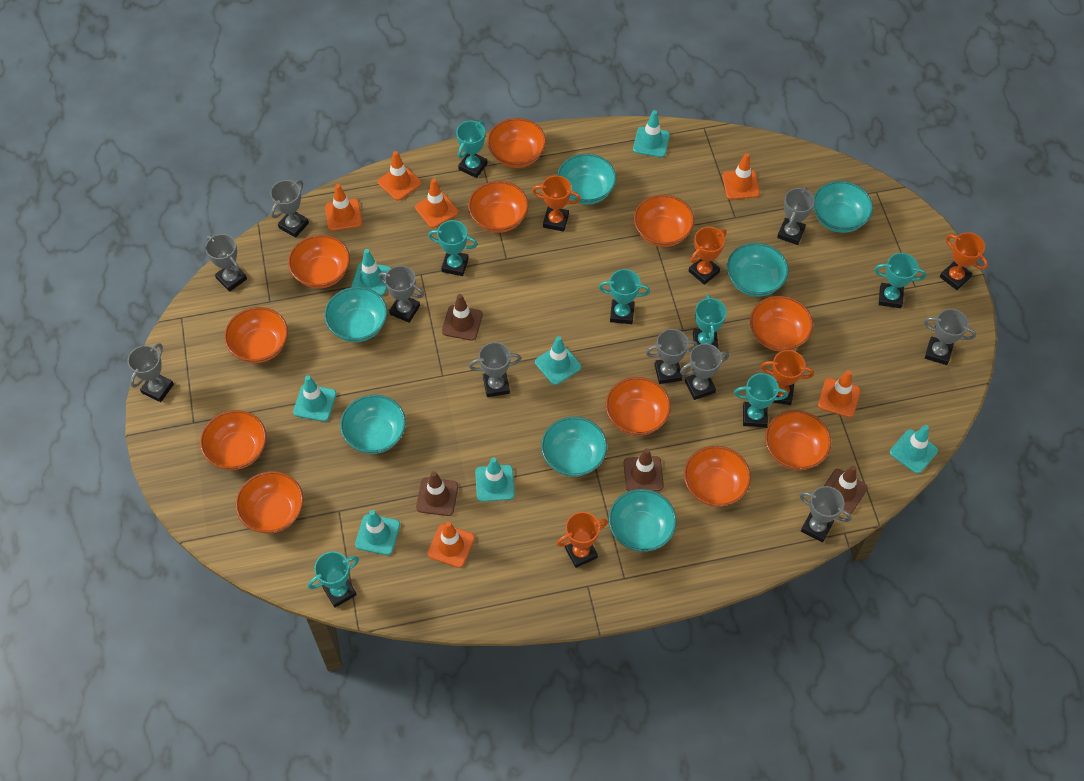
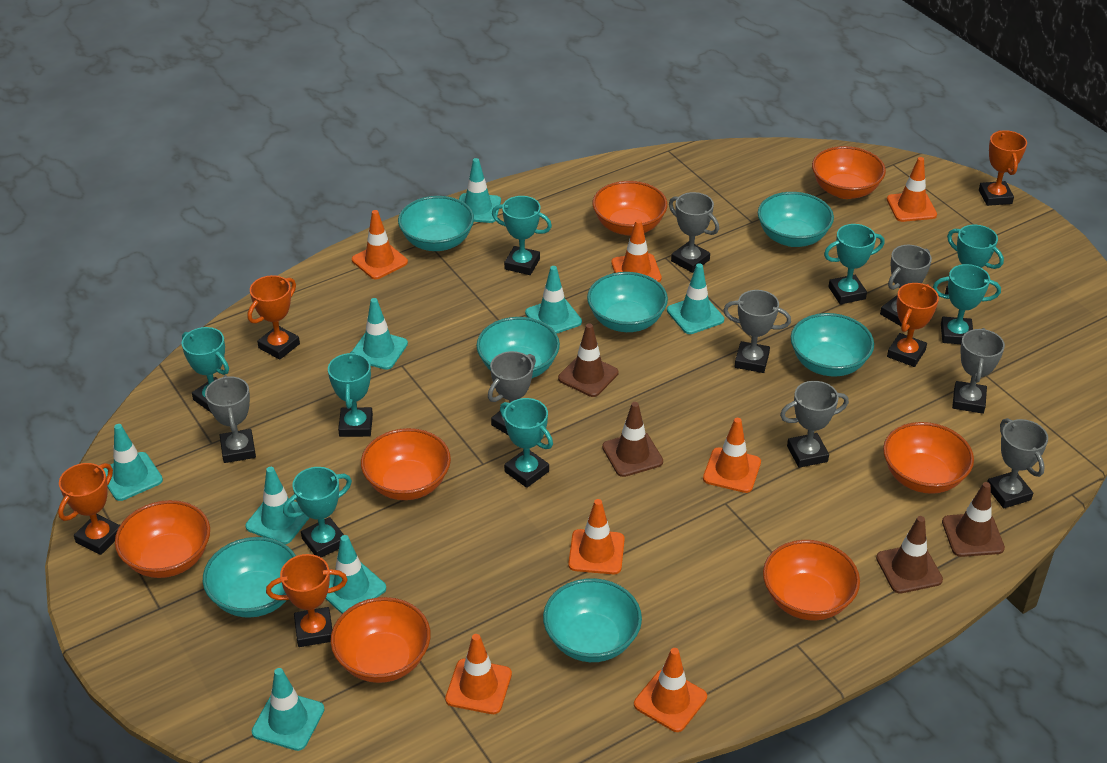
grey trophy: 10 -> 8
orange bowl: 11 -> 7
orange traffic cone: 6 -> 7
turquoise traffic cone: 7 -> 8
turquoise trophy: 7 -> 8

